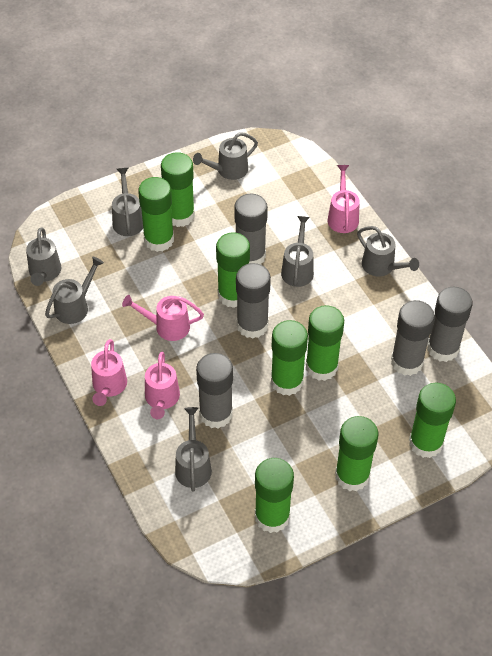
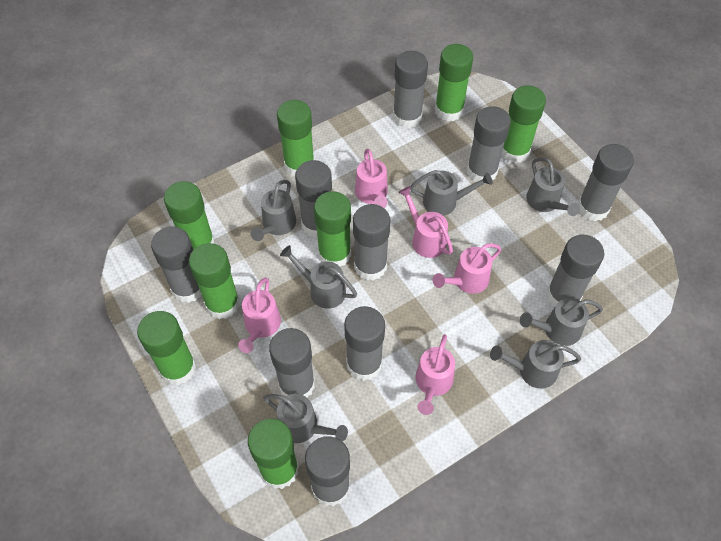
grey glue stick: 5 -> 10
pink watering can: 4 -> 5

